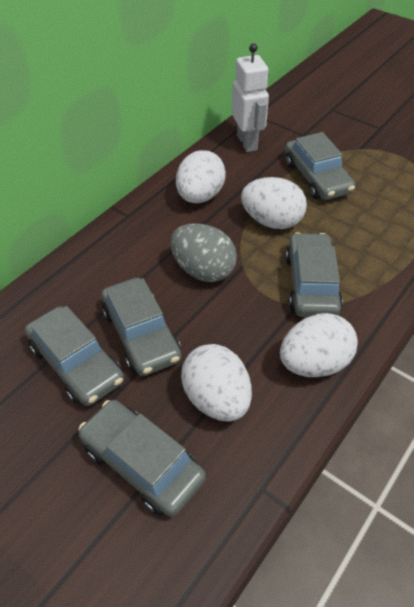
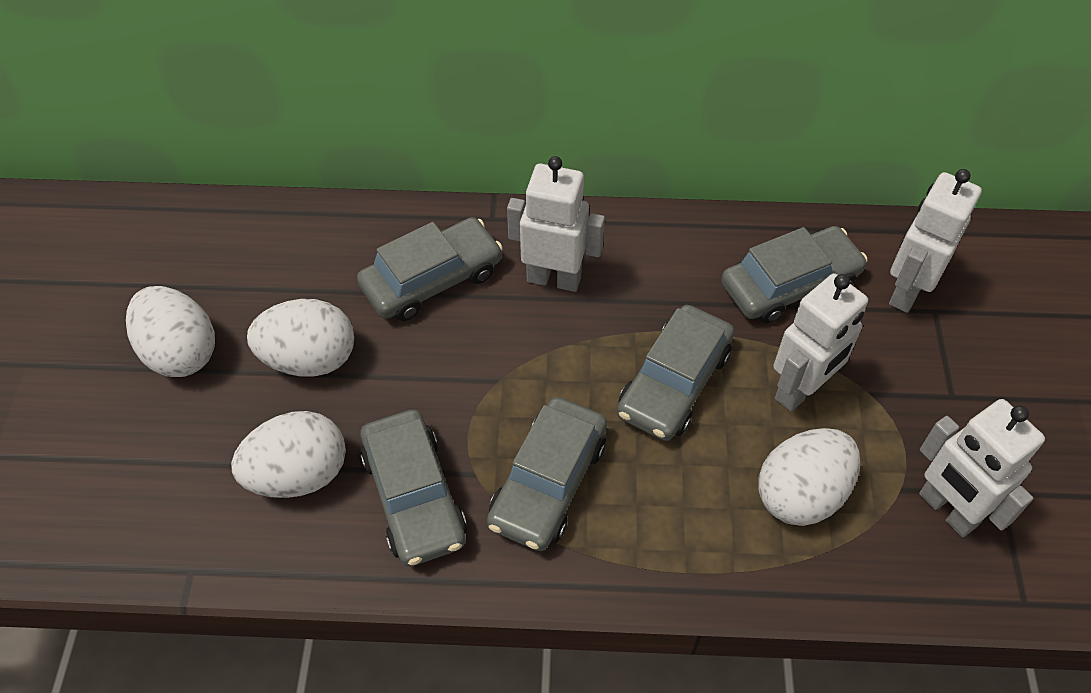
grey egg: 1 -> 0
white robot: 1 -> 4

